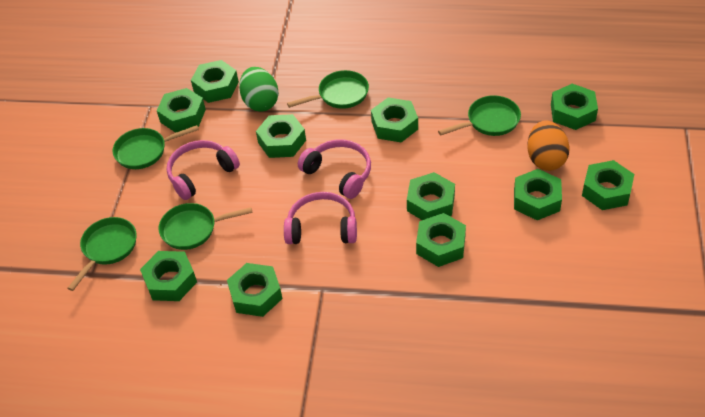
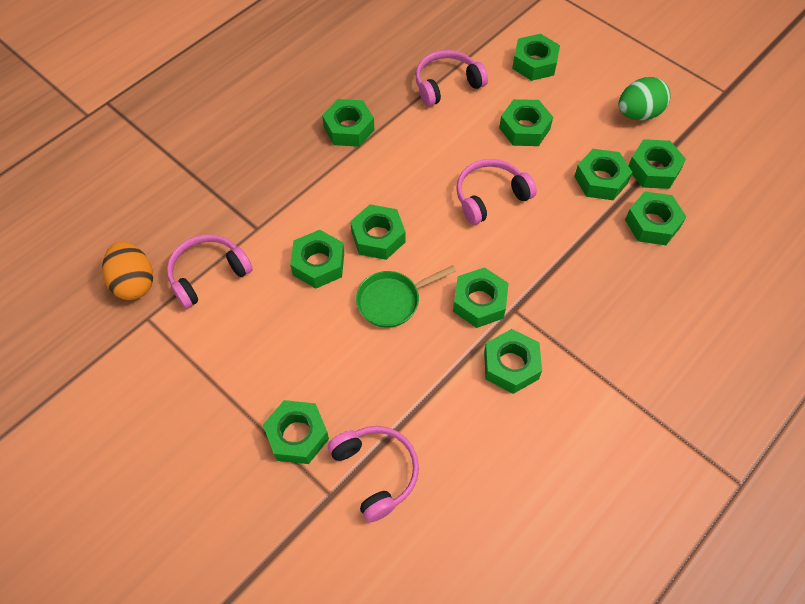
green pan: 5 -> 1
pink headphones: 3 -> 4

